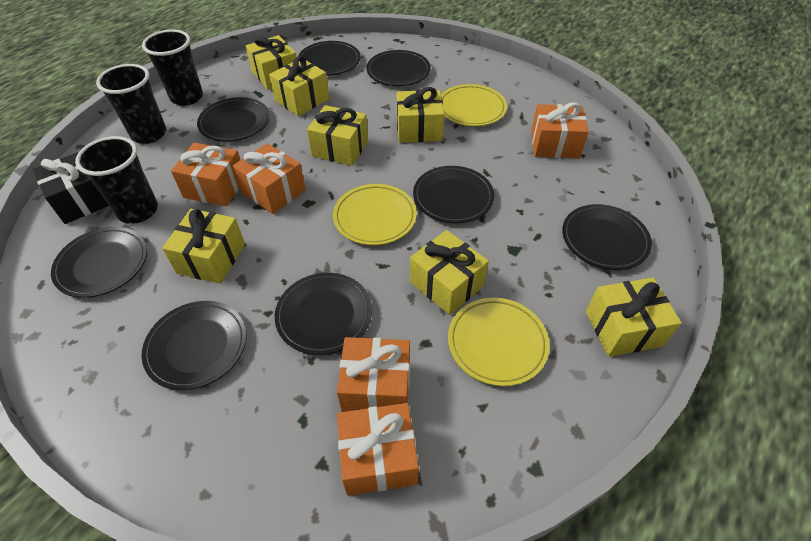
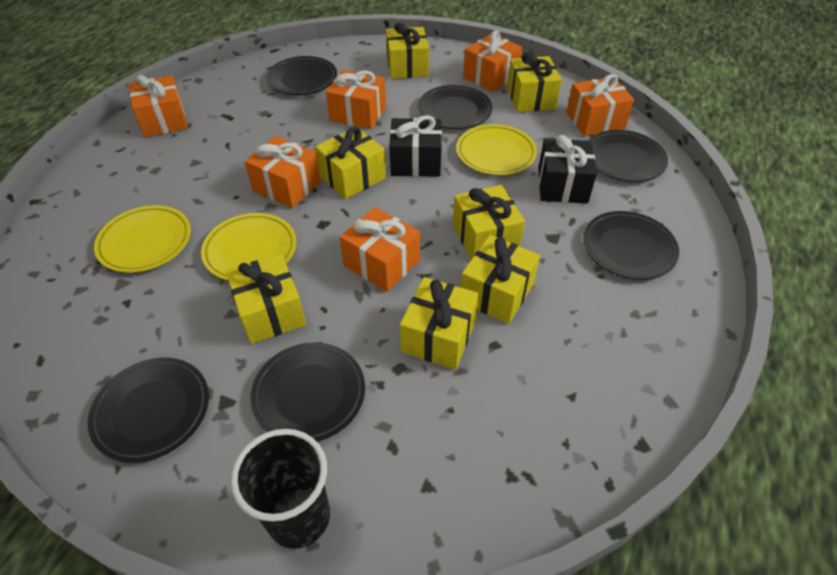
black cup: 3 -> 1
black gift: 1 -> 2
black plate: 8 -> 6
orange gift: 5 -> 6

